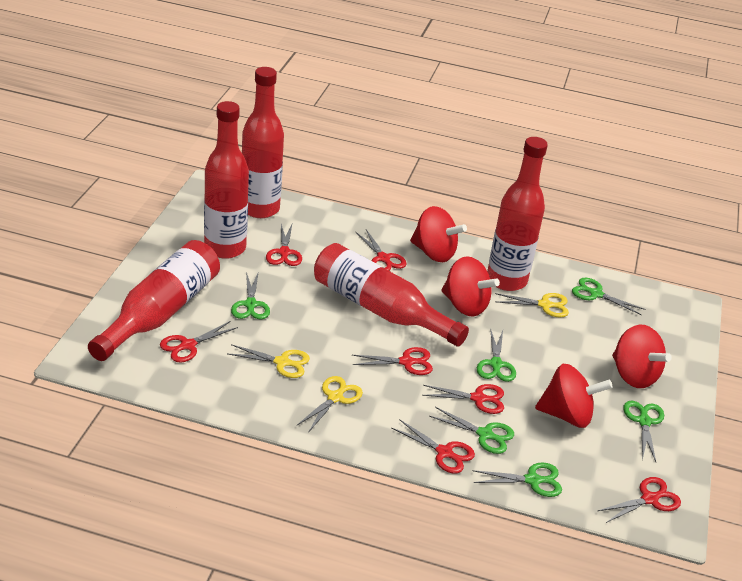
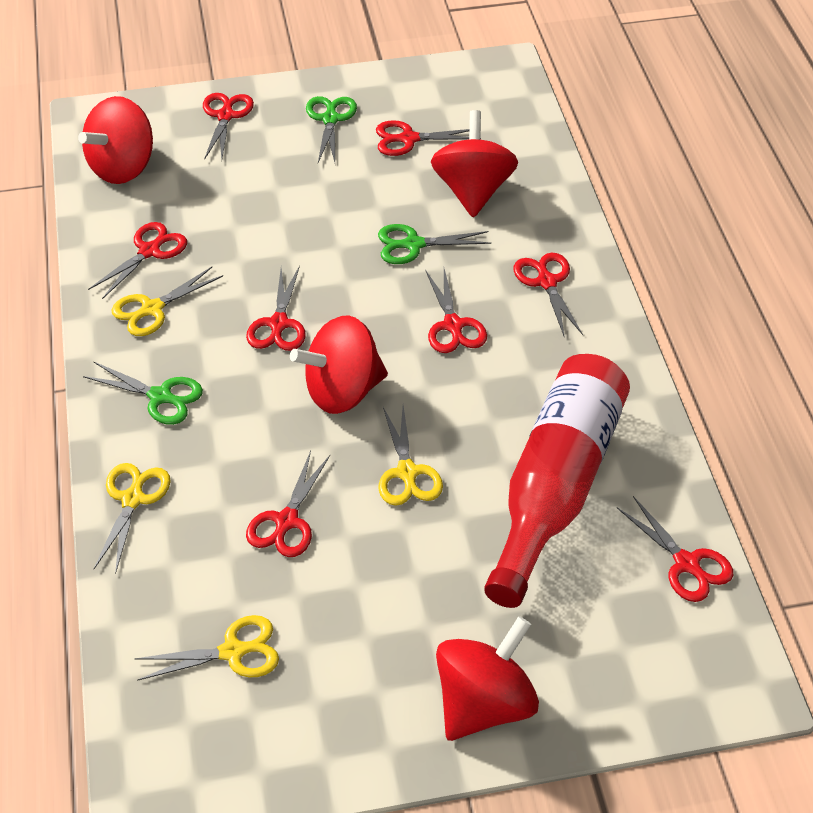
green scissors: 6 -> 3
red bottle: 5 -> 1
red scissors: 7 -> 8
yellow scissors: 3 -> 4

